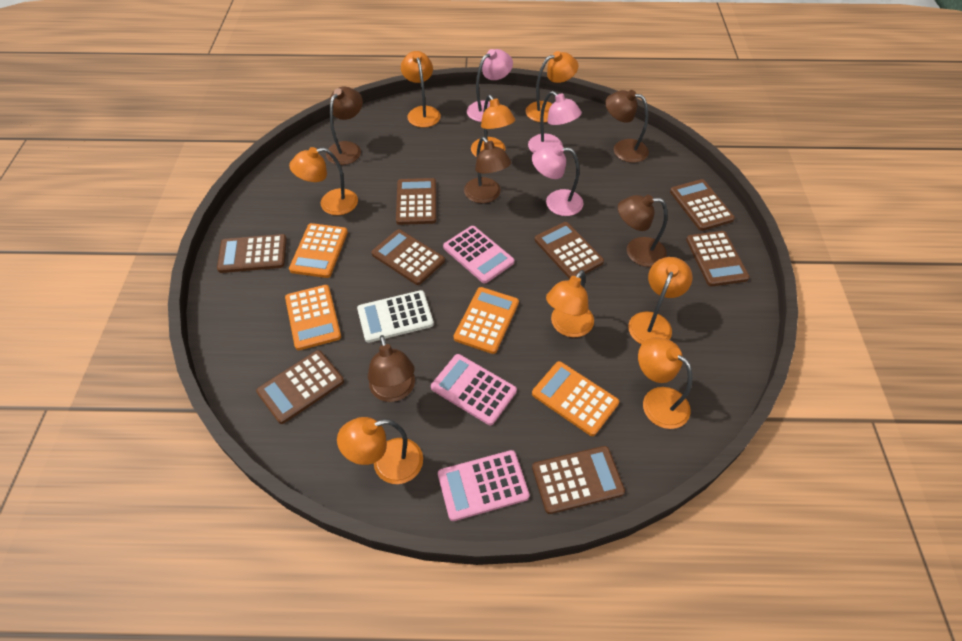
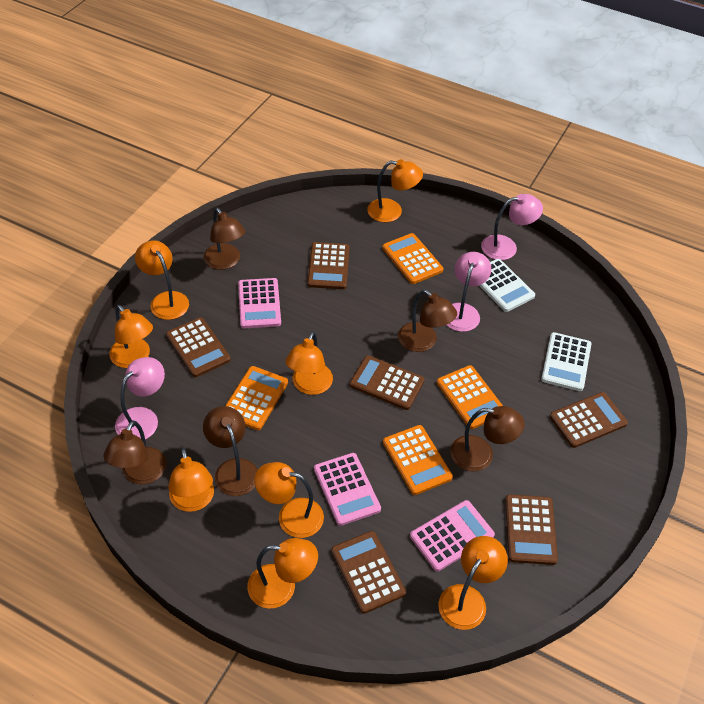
brown calculator: 8 -> 6
white calculator: 1 -> 2

